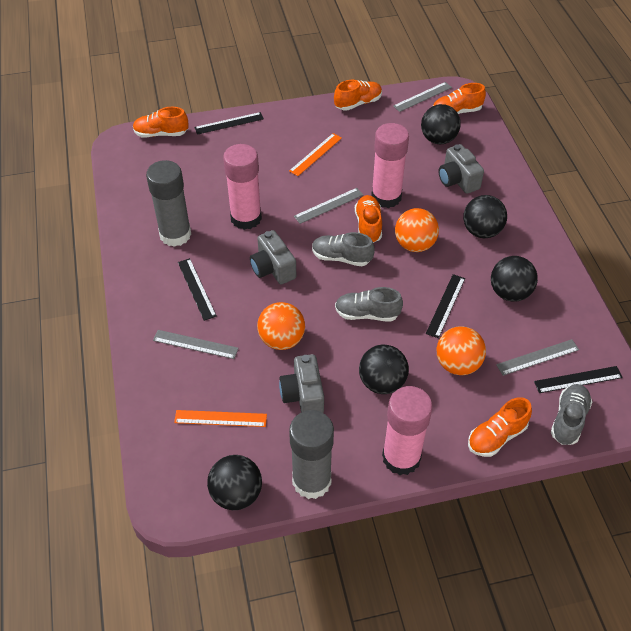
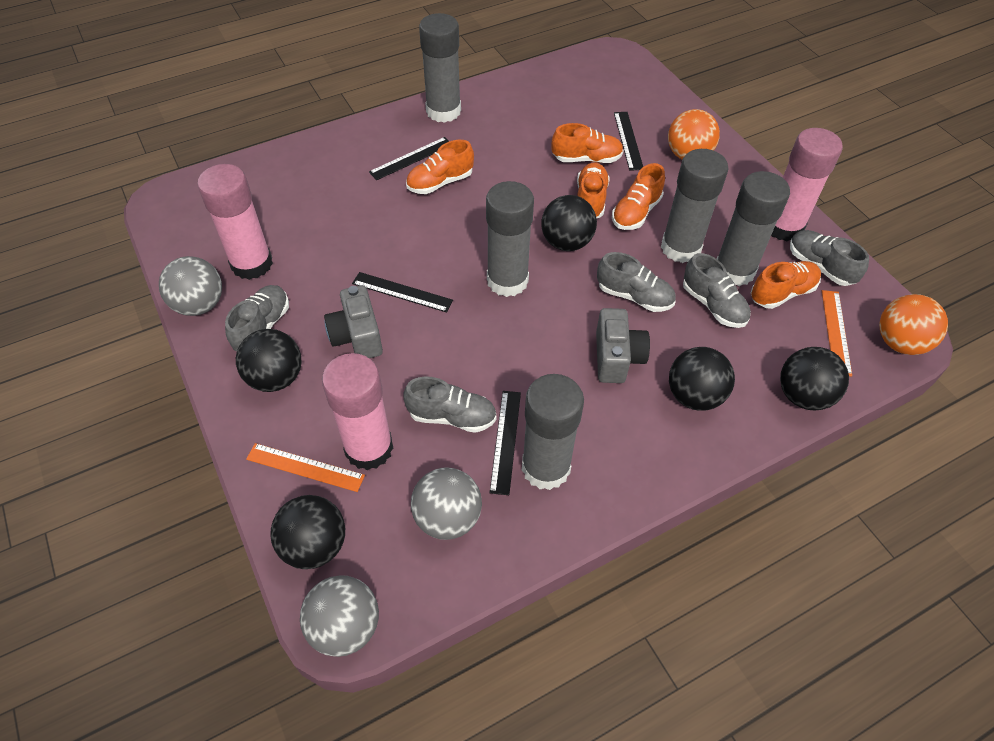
grey ball: 0 -> 3
grey camera: 3 -> 2
grey glue stick: 2 -> 5
grey ruler: 4 -> 0
grey shoe: 3 -> 5
orange ball: 3 -> 2

